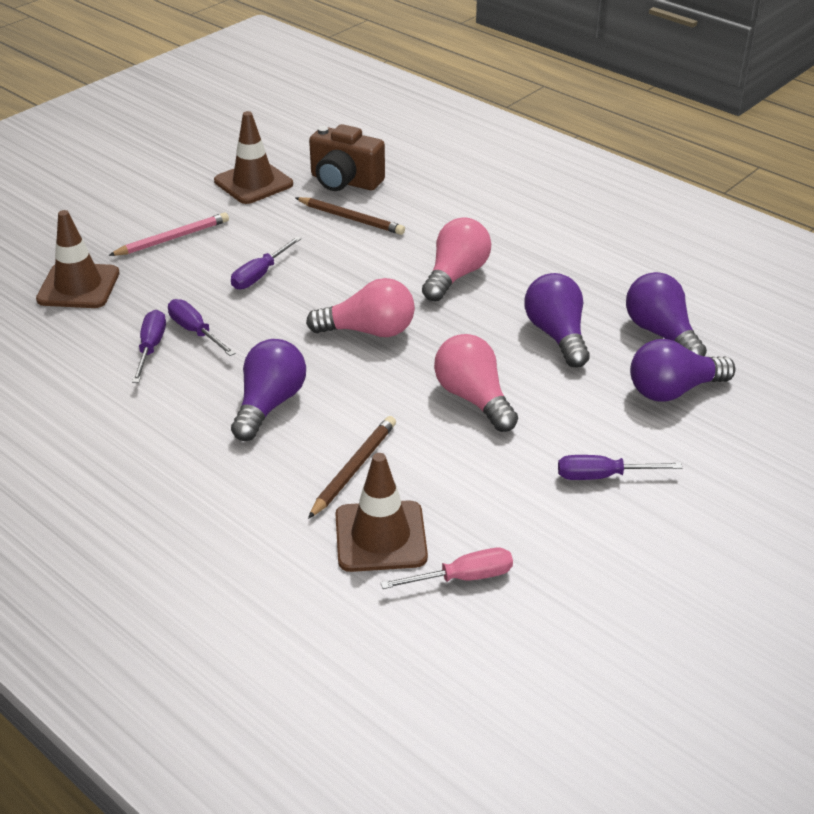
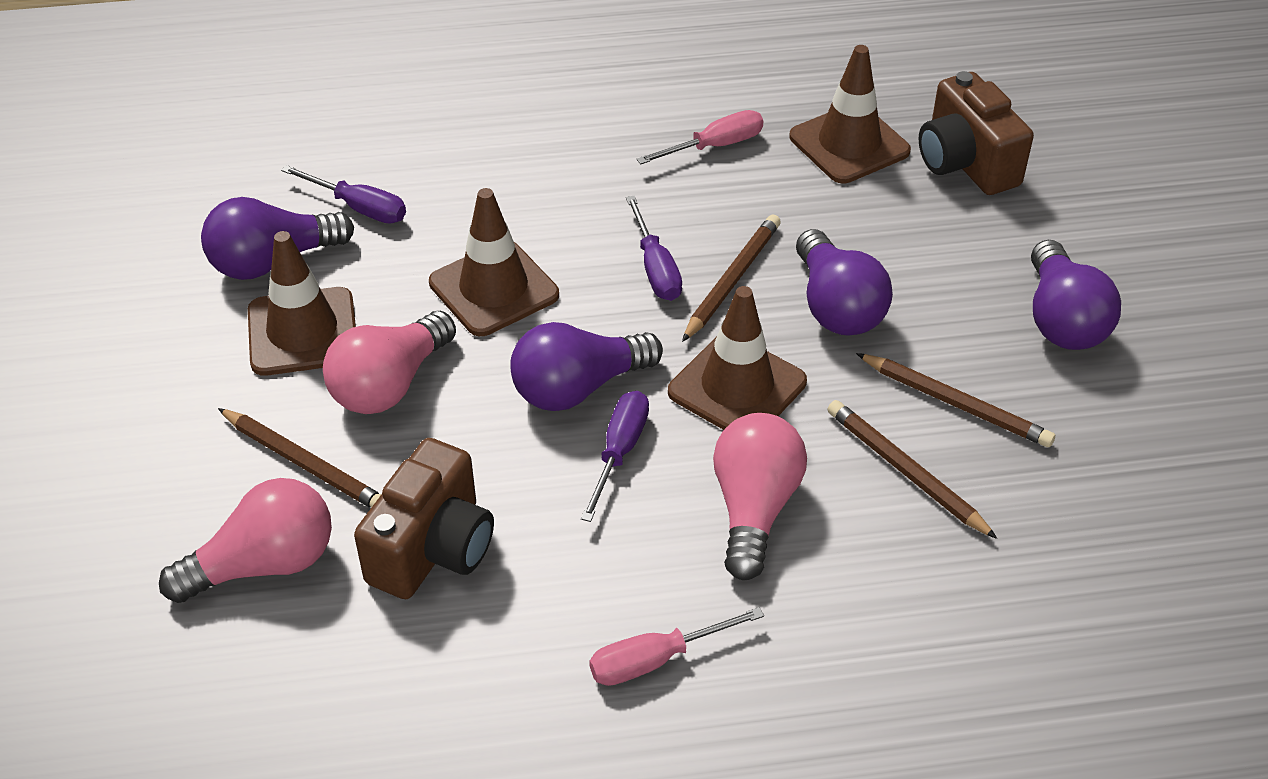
brown camera: 1 -> 2
brown pencil: 2 -> 4
brown traffic cone: 3 -> 4
pink pencil: 1 -> 0
pink screwdriver: 1 -> 2
purple screwdriver: 4 -> 3

